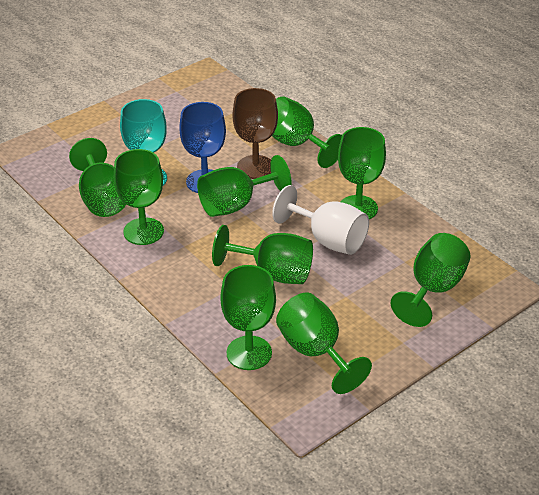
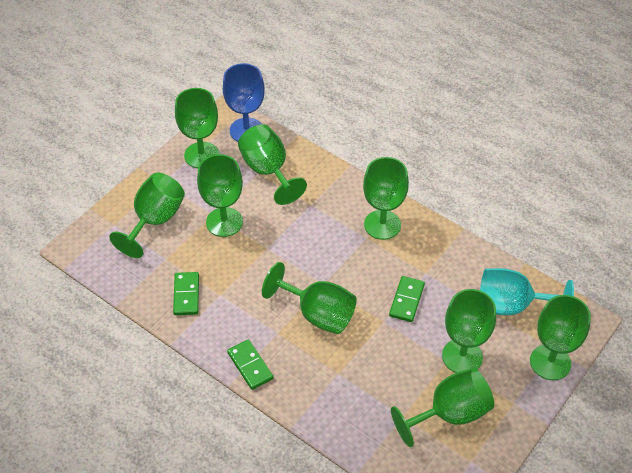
brown goblet: 1 -> 0
green domino: 0 -> 3
white goblet: 1 -> 0

